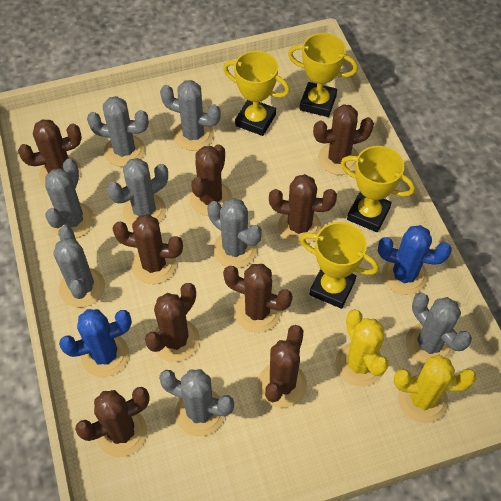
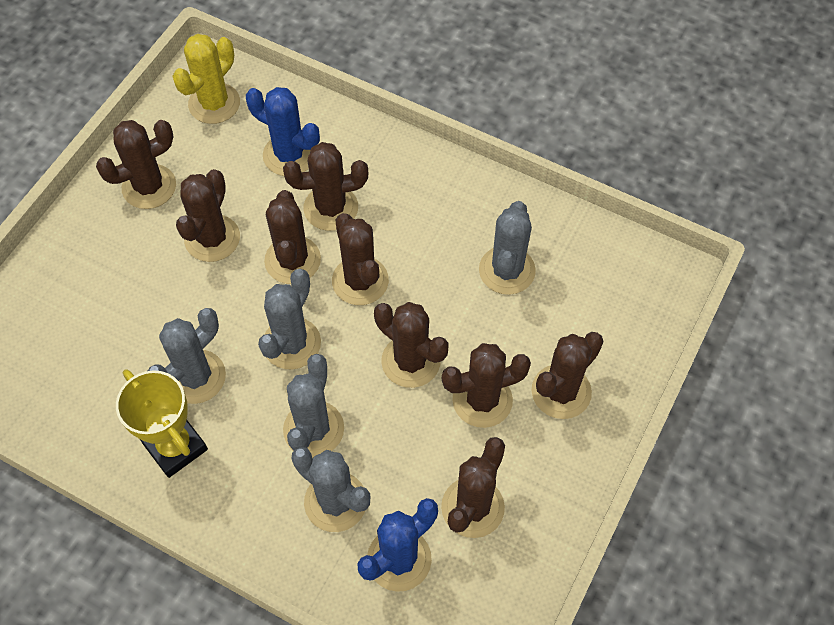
grey cactus: 8 -> 5
yellow cactus: 2 -> 1
yellow trophy: 4 -> 1

